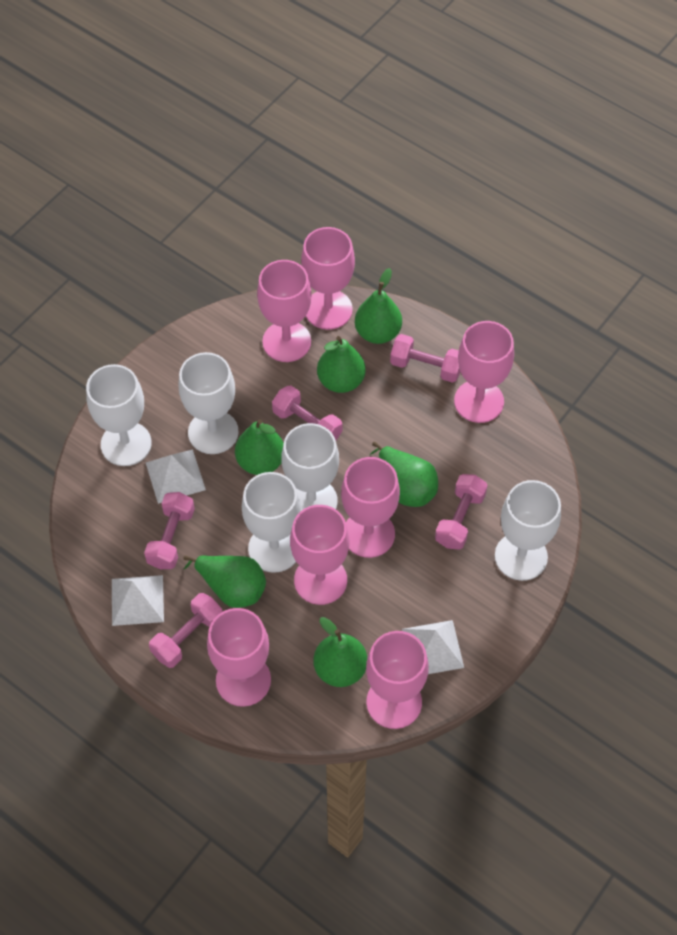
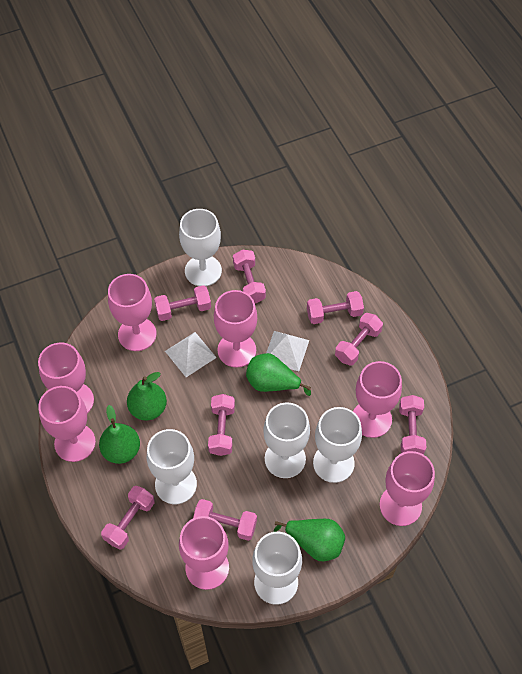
green pear: 6 -> 4
pink dumbbell: 5 -> 8
white pyramid: 3 -> 2

